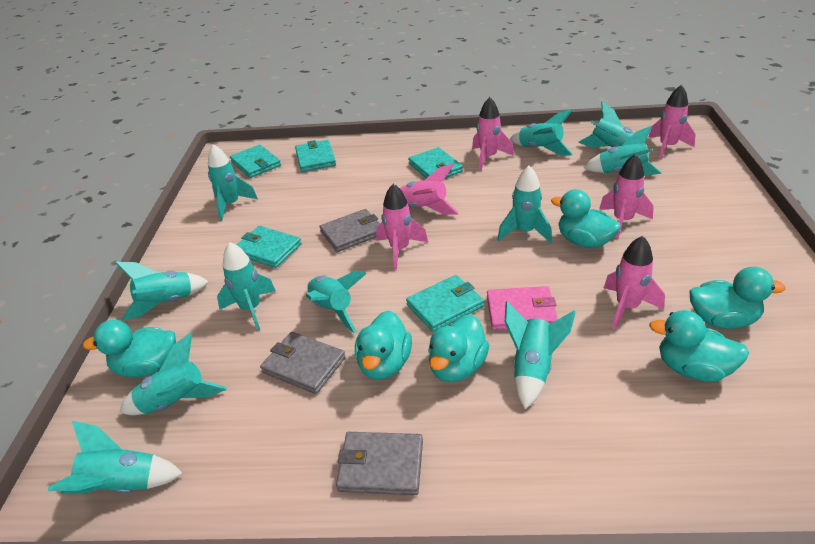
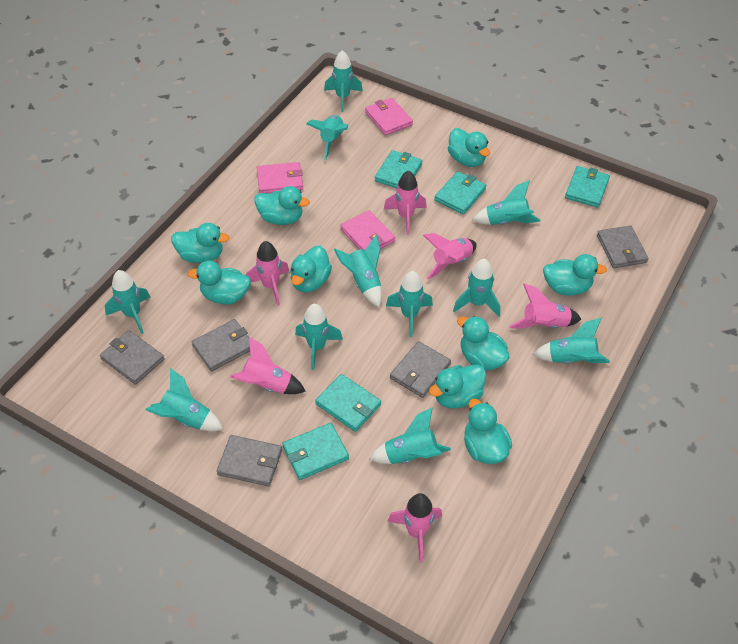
grey wallet: 3 -> 5
pink wallet: 1 -> 3
turquoise duck: 6 -> 9

